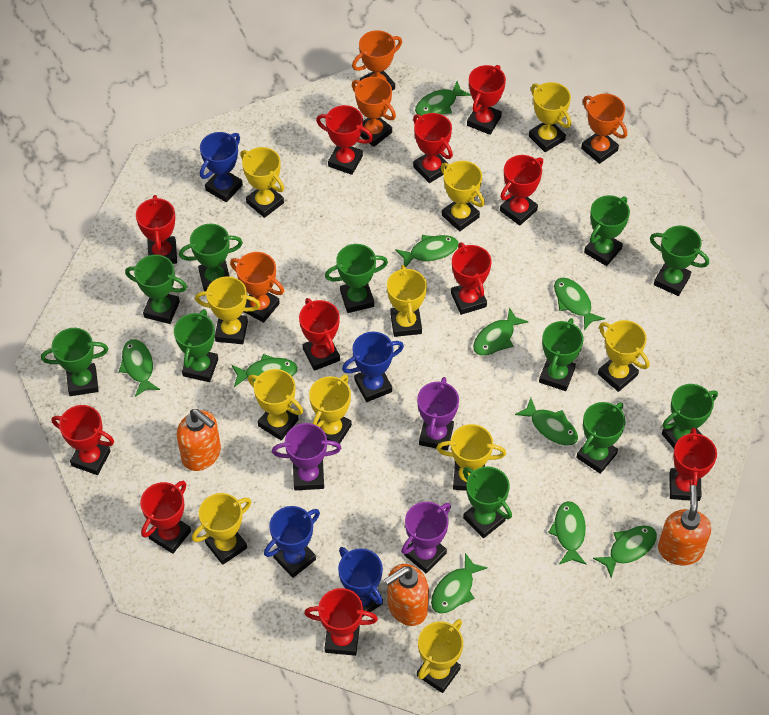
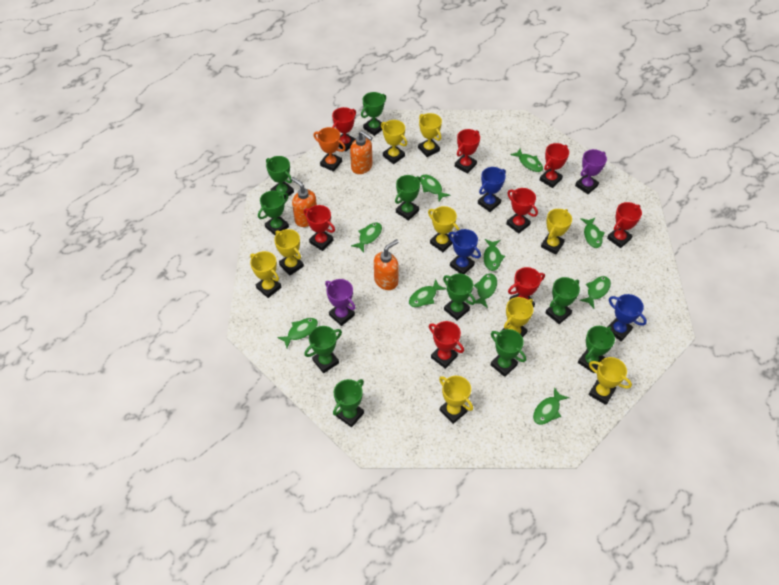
blue trophy: 4 -> 3
green trophy: 11 -> 10
orange trophy: 4 -> 1
purple trophy: 3 -> 2
red trophy: 11 -> 8
yellow trophy: 11 -> 9

